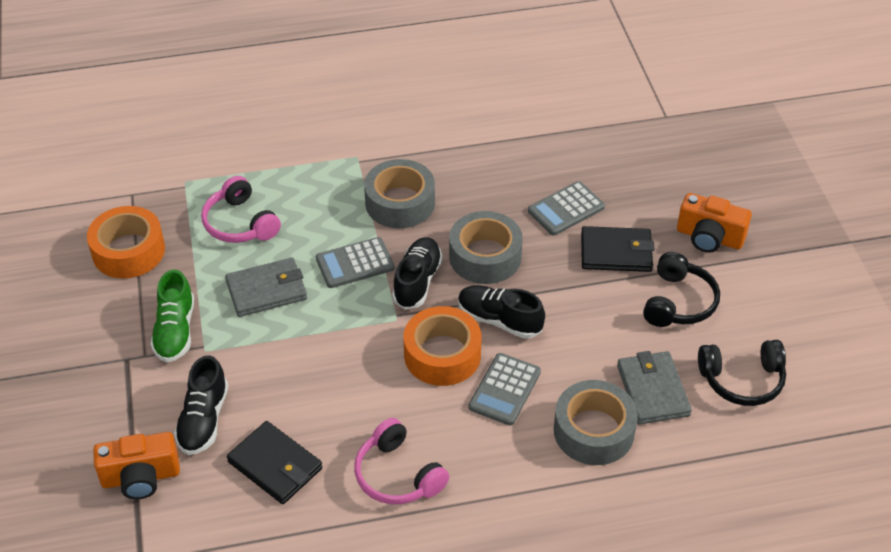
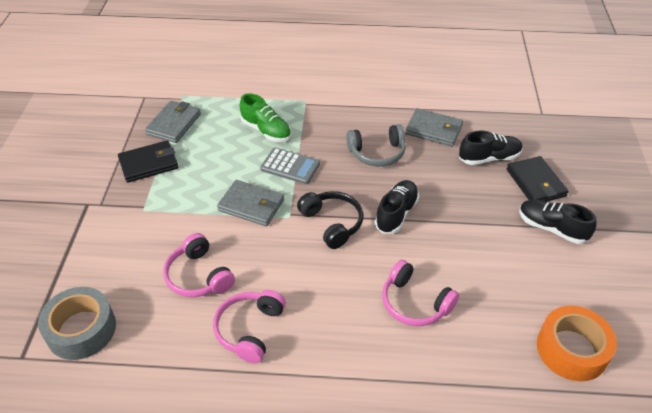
black headphones: 2 -> 1
grey calculator: 3 -> 1
grey headphones: 0 -> 1
grey tape: 3 -> 1
grey wallet: 2 -> 3
orange camera: 2 -> 0
orange tape: 2 -> 1
pink headphones: 2 -> 3

